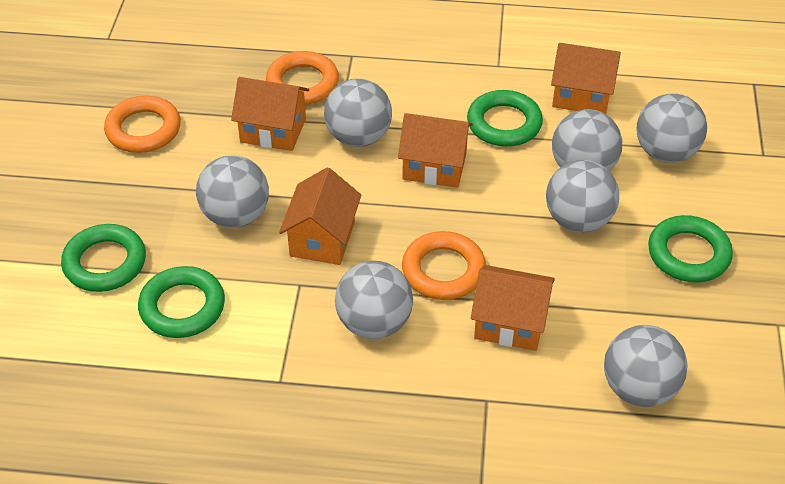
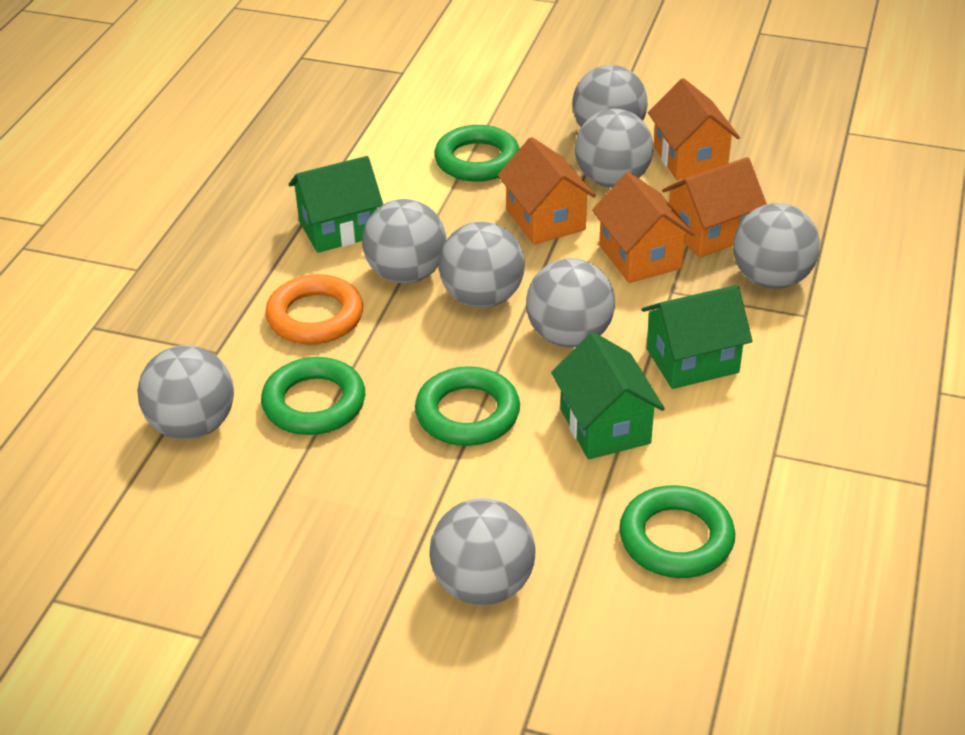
green house: 0 -> 3
grey ball: 7 -> 8
orange house: 5 -> 4
orange ring: 3 -> 1

